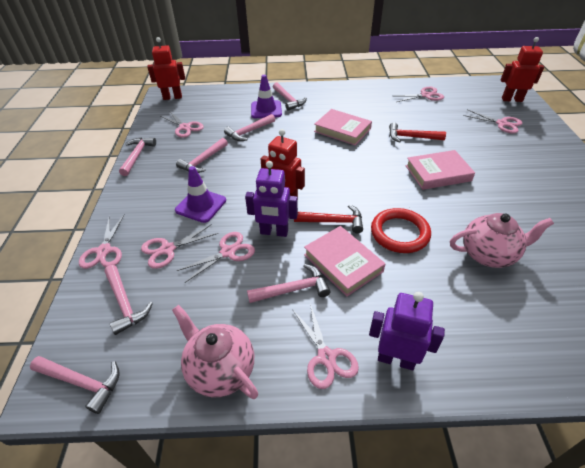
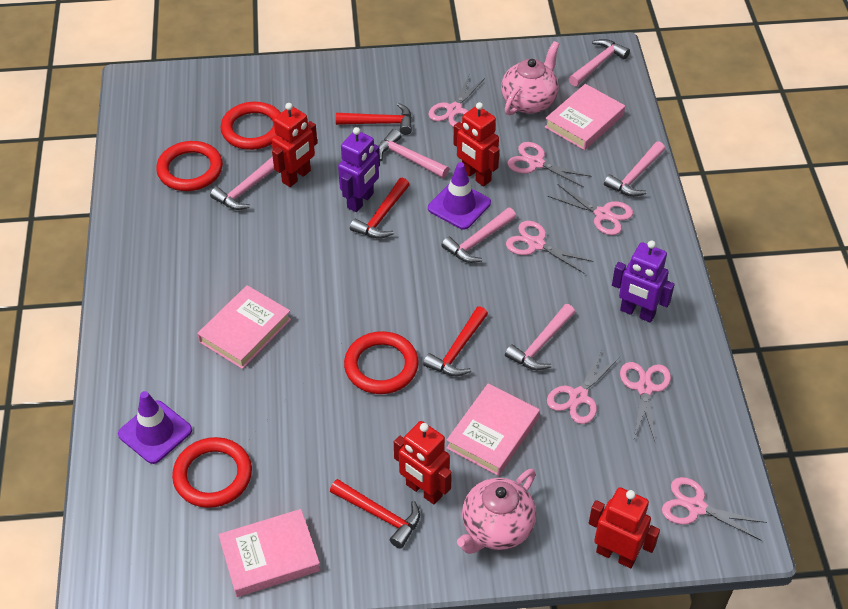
pink book: 3 -> 4
pink hammer: 7 -> 6
red hammer: 2 -> 4
red ring: 1 -> 4
red robot: 3 -> 4

